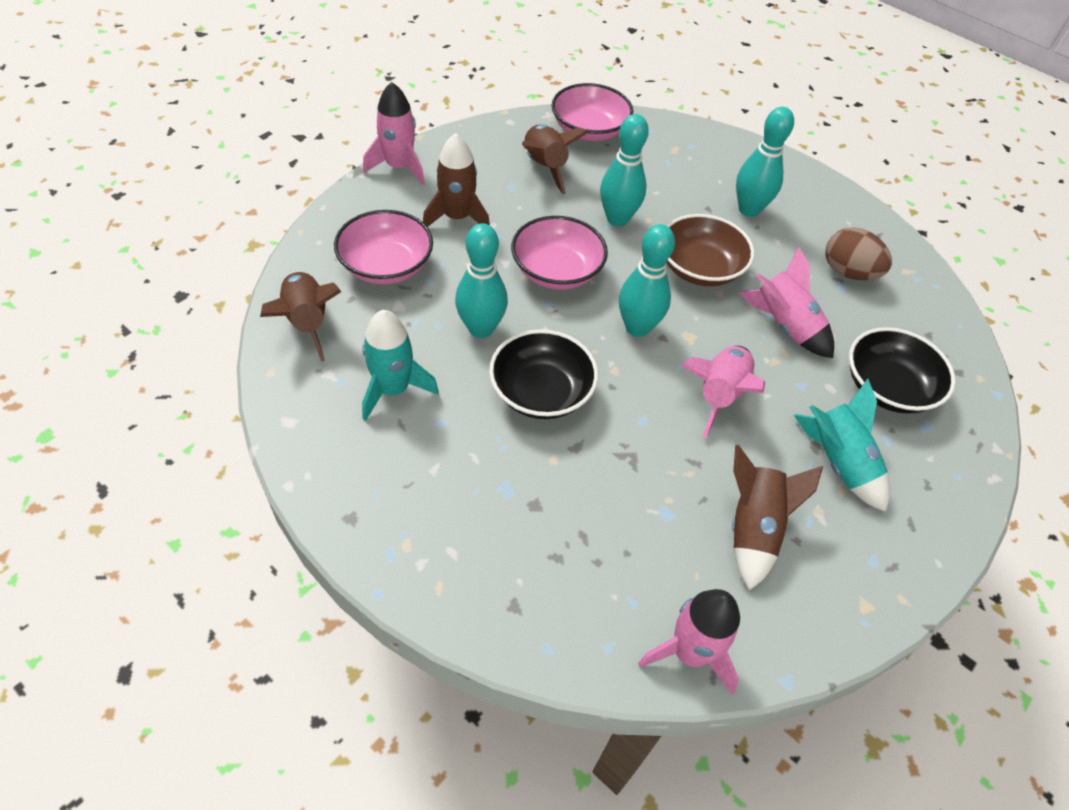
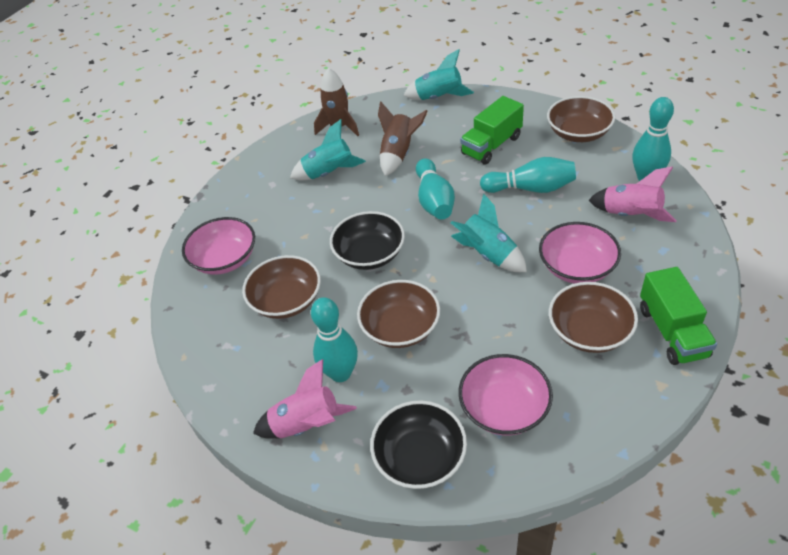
brown bowl: 1 -> 4
brown egg: 1 -> 0
brown rocket: 4 -> 2
green truck: 0 -> 2
pink rocket: 4 -> 2
turquoise rocket: 2 -> 3

